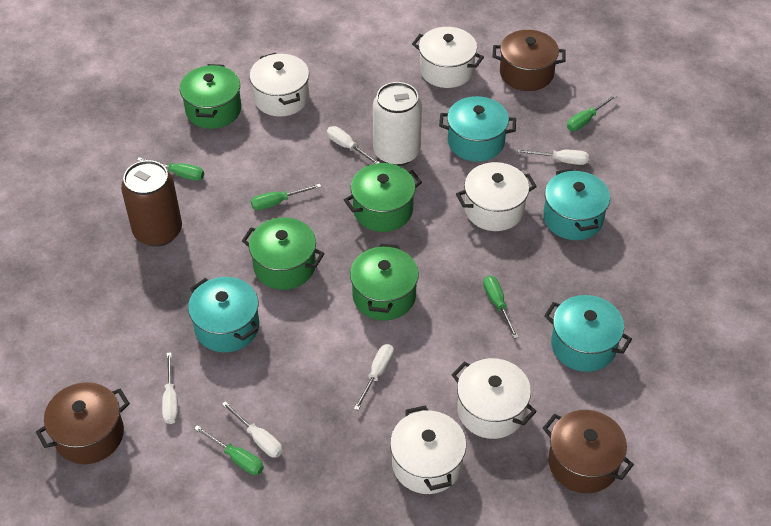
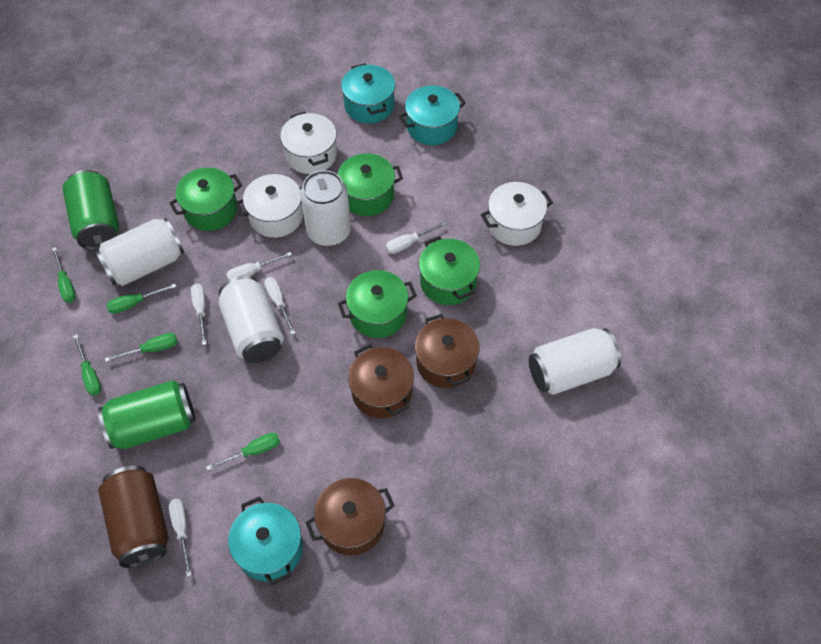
green can: 0 -> 2
turquoise pot: 4 -> 3
white can: 1 -> 4
white pot: 5 -> 3

